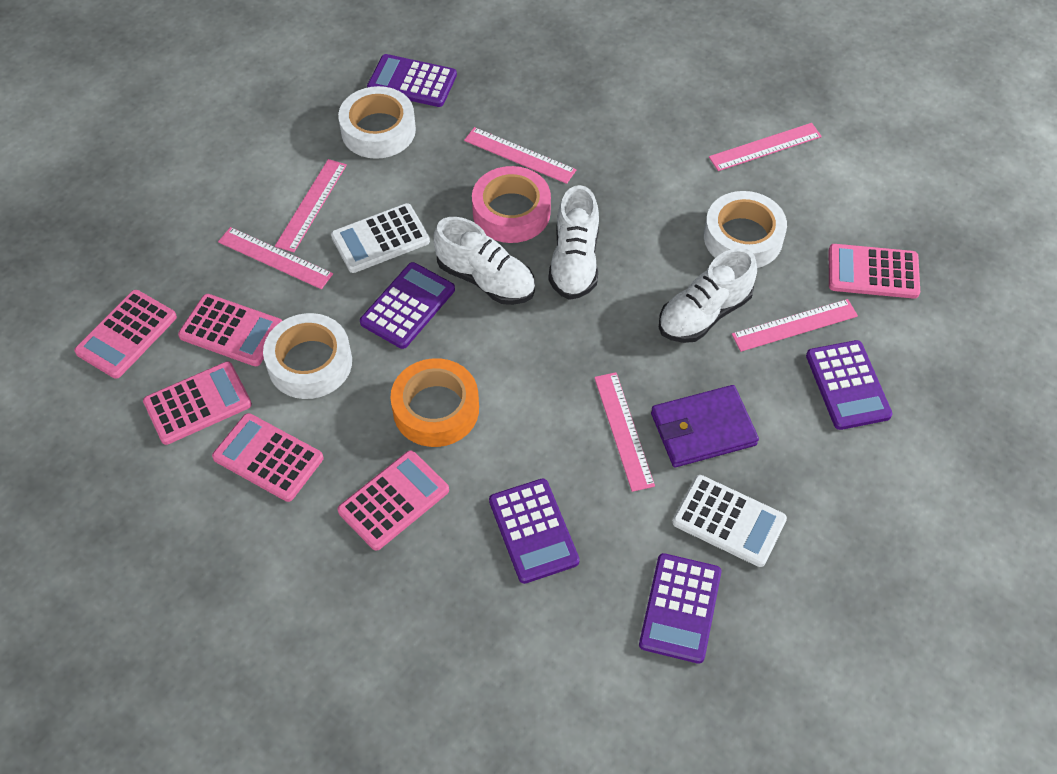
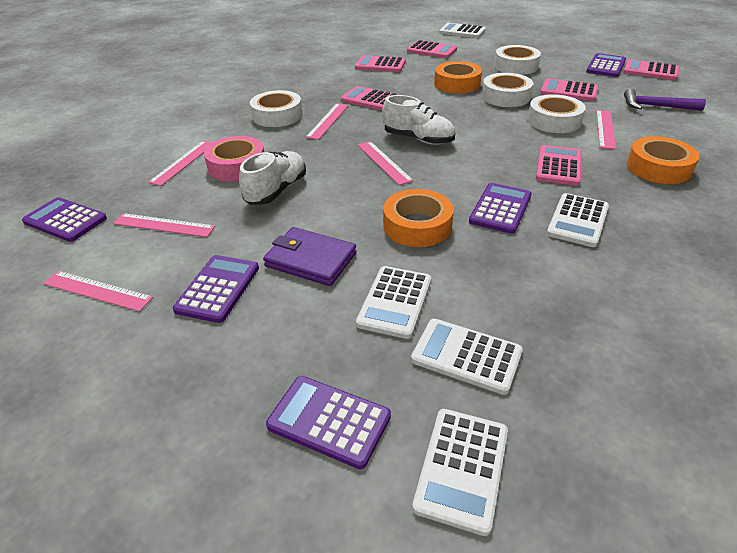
orange tape: 1 -> 3
purple hammer: 0 -> 1
white calculator: 2 -> 5
white shoe: 3 -> 2
white tape: 3 -> 4

